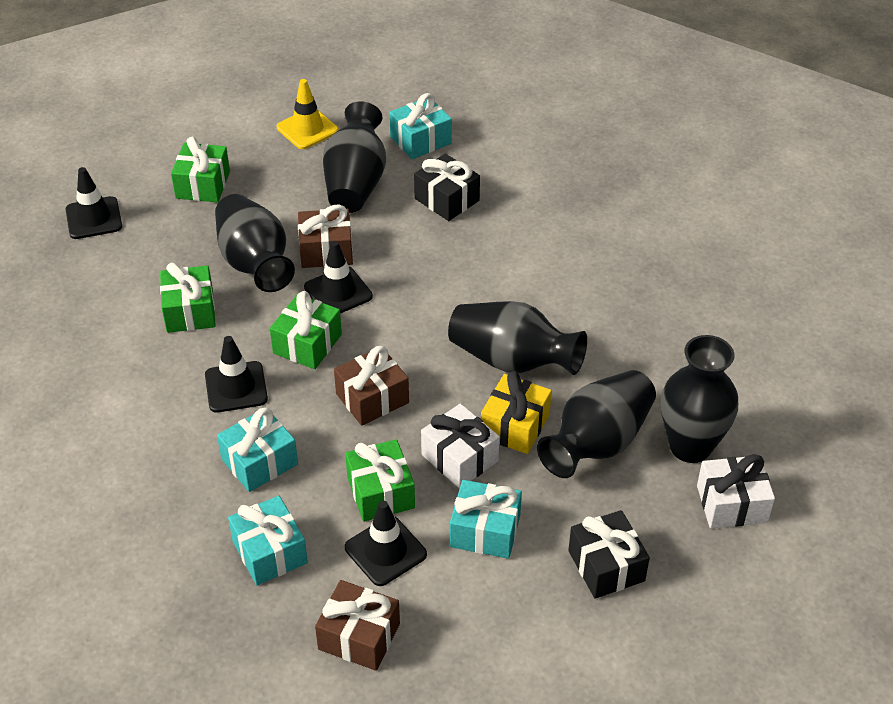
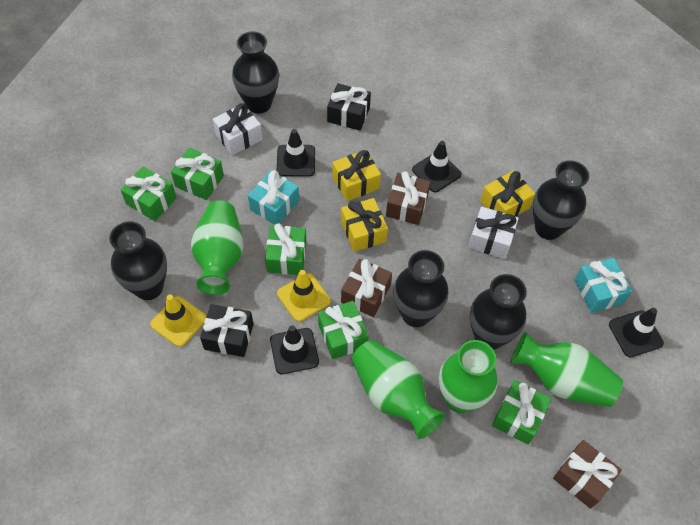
green gift: 4 -> 5
green vase: 0 -> 4
turquoise gift: 4 -> 2
yellow gift: 1 -> 3
yellow traffic cone: 1 -> 2

